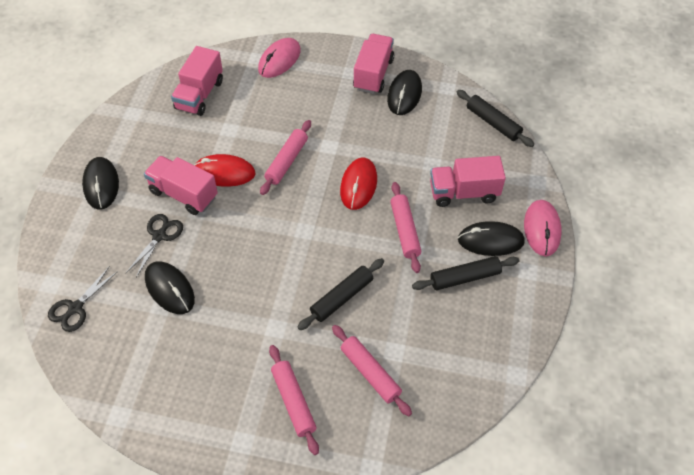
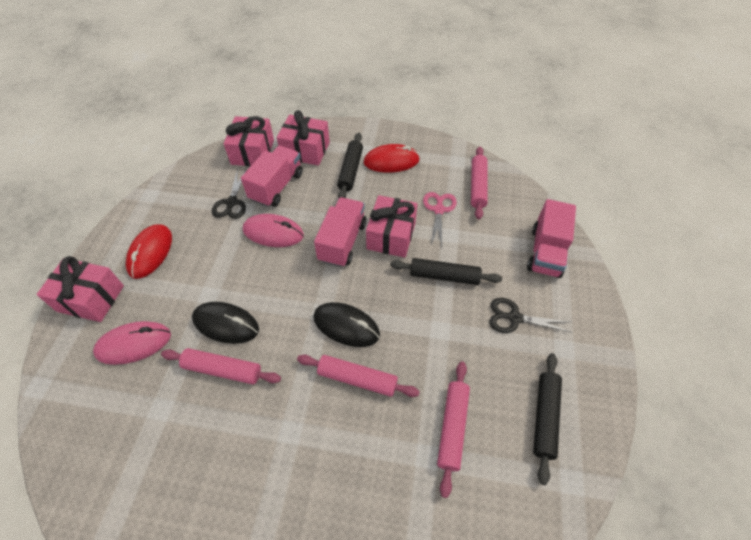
black mouse: 4 -> 2
pink gift: 0 -> 4
pink scissors: 0 -> 1
pink truck: 4 -> 3

